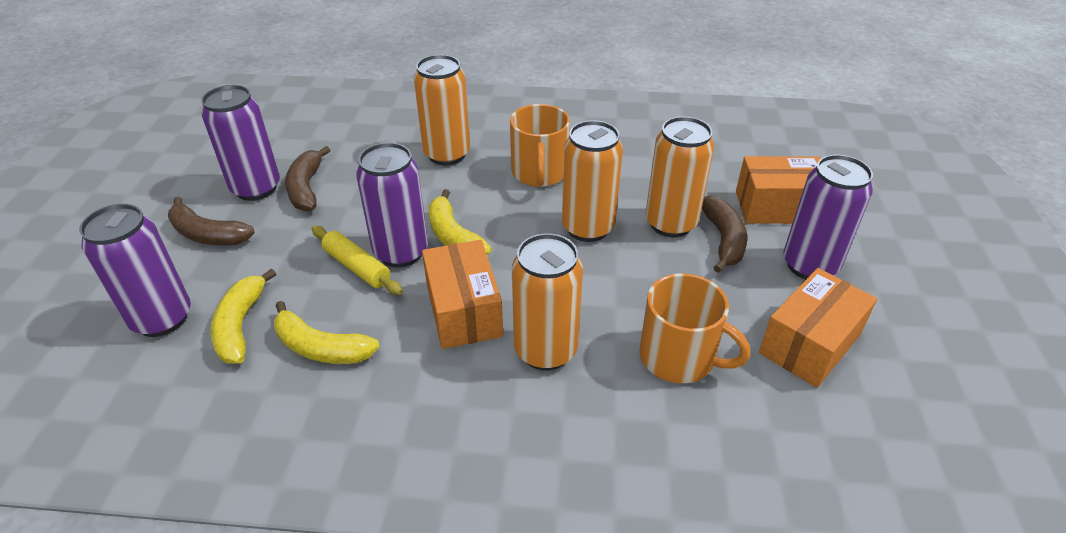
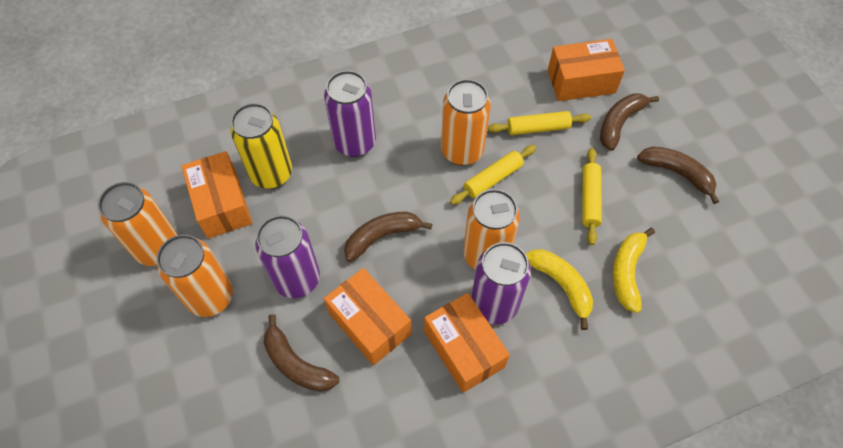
brown banana: 3 -> 4
orange box: 3 -> 4
orange mug: 2 -> 0
purple can: 4 -> 3
yellow banana: 3 -> 2
yellow can: 0 -> 1
yellow rolling pin: 1 -> 3

